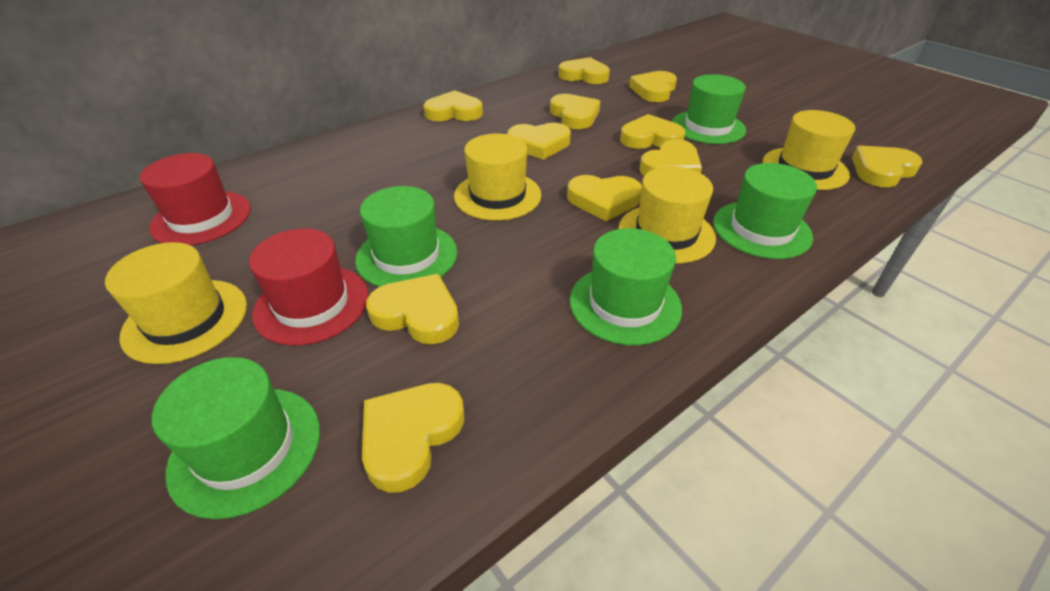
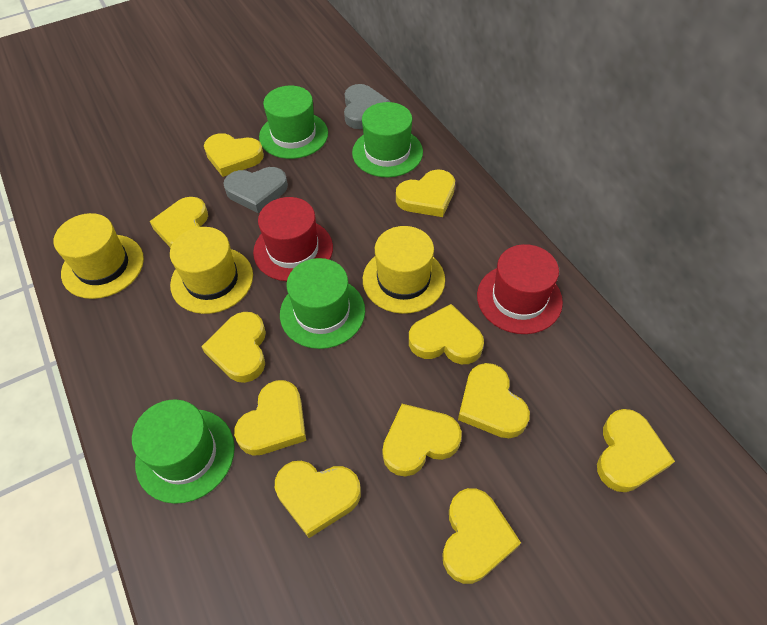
green hat: 5 -> 4
grey heart: 0 -> 2
yellow hat: 4 -> 3

